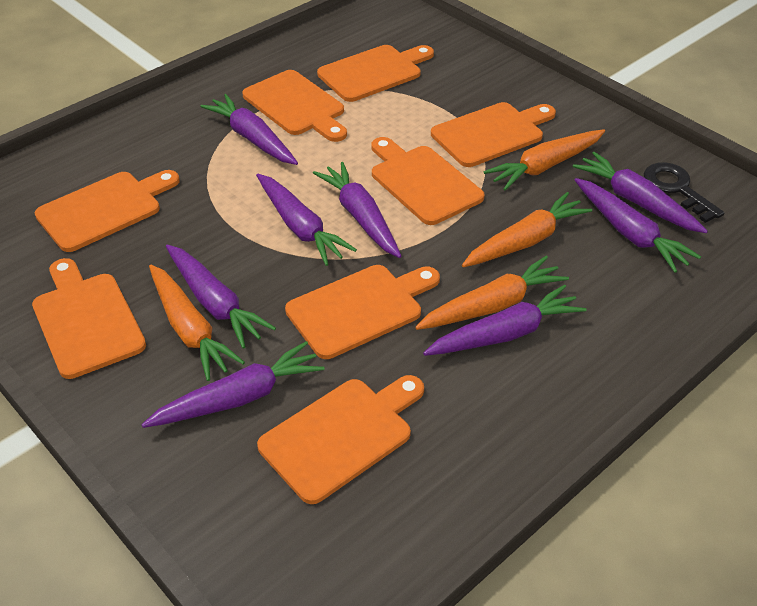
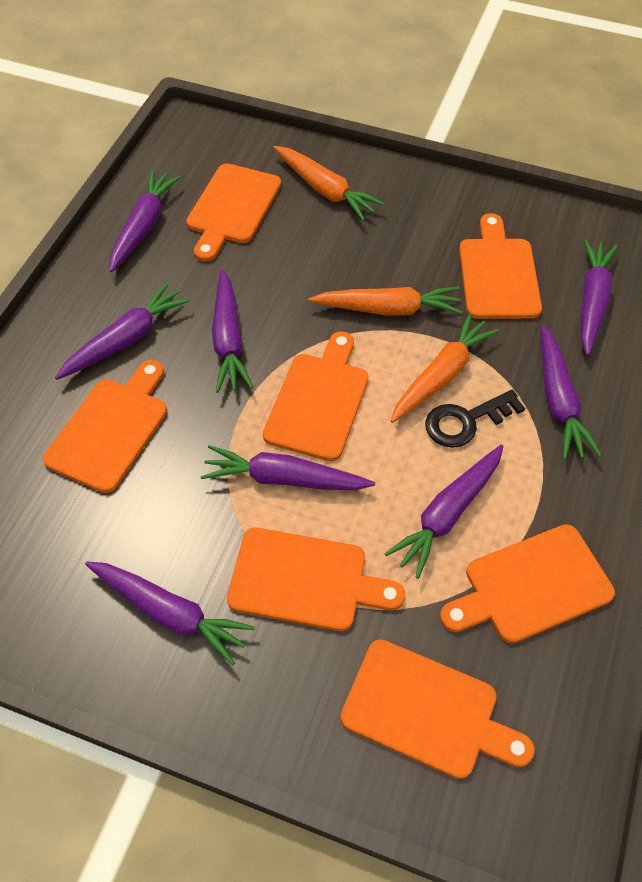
orange carrot: 4 -> 3
orange cutting board: 8 -> 7

